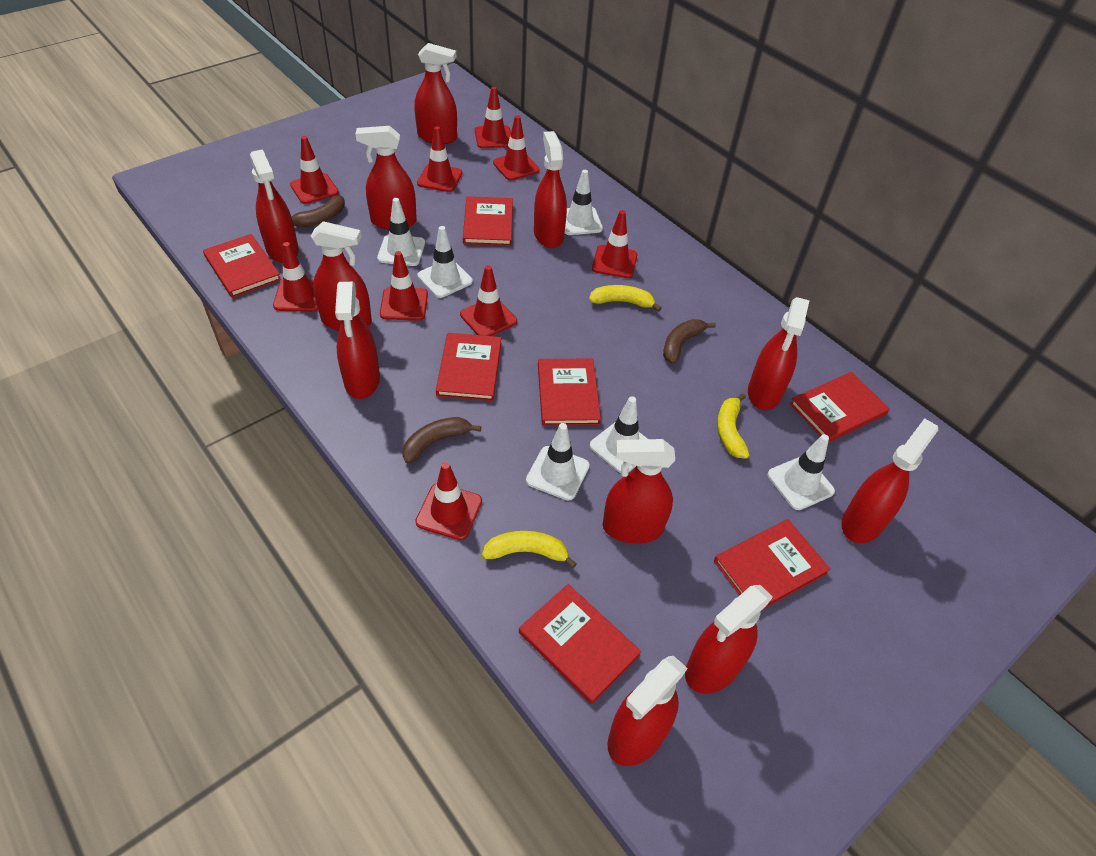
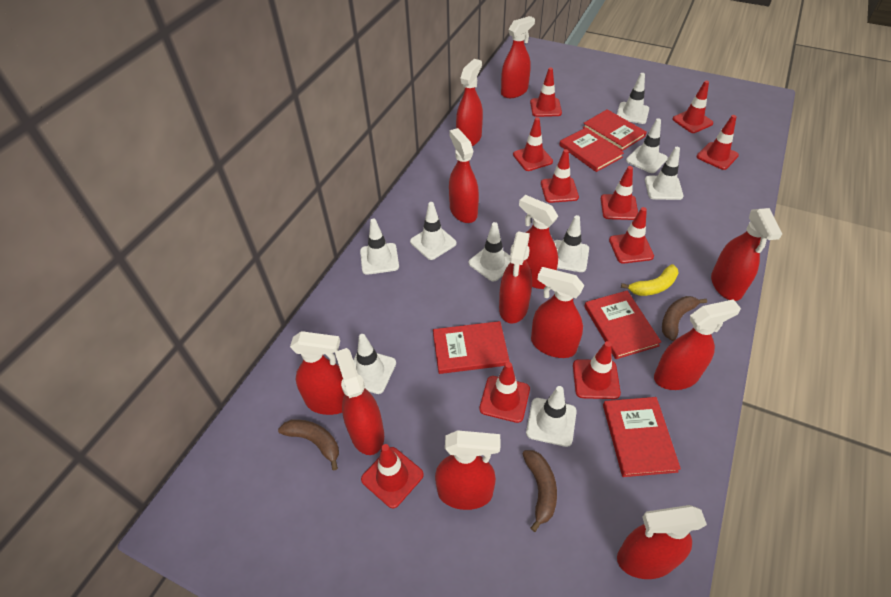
red book: 7 -> 5
red spray bottle: 11 -> 12
red traffic cone: 9 -> 10
white traffic cone: 6 -> 9
yellow banana: 3 -> 1

